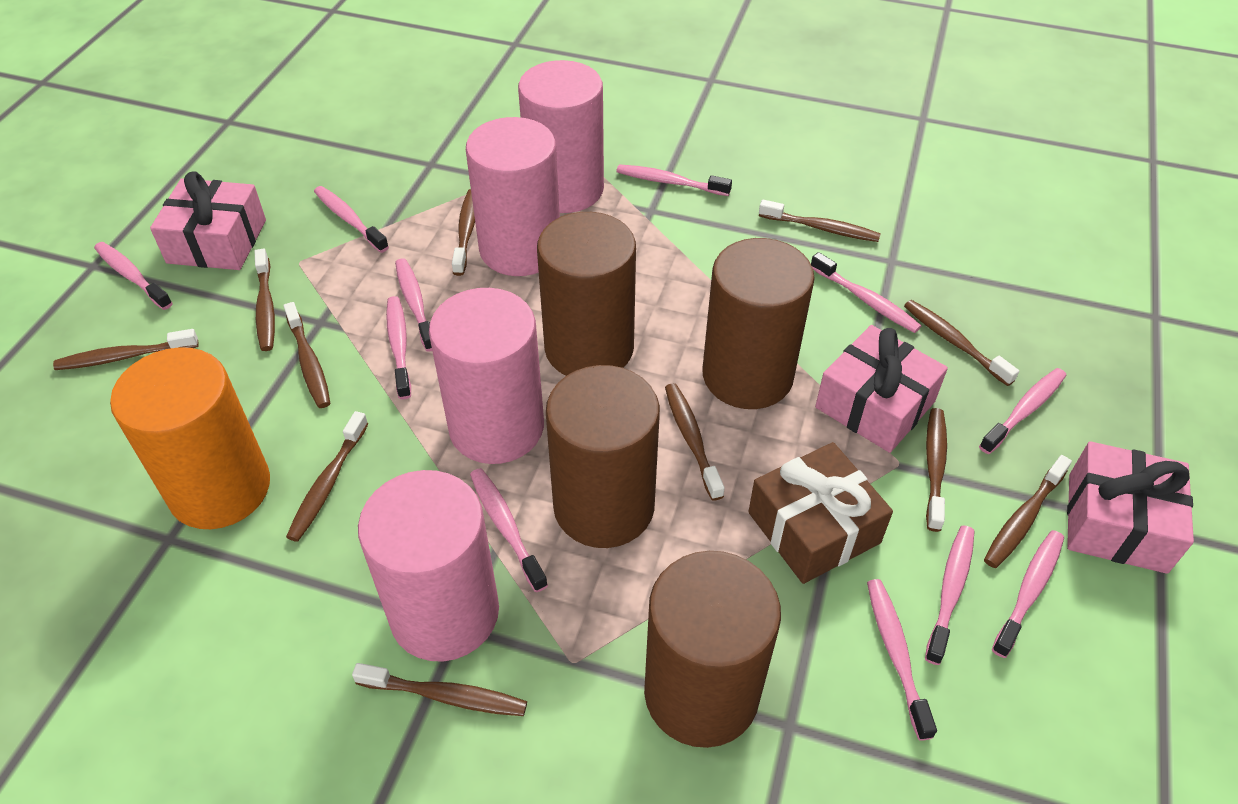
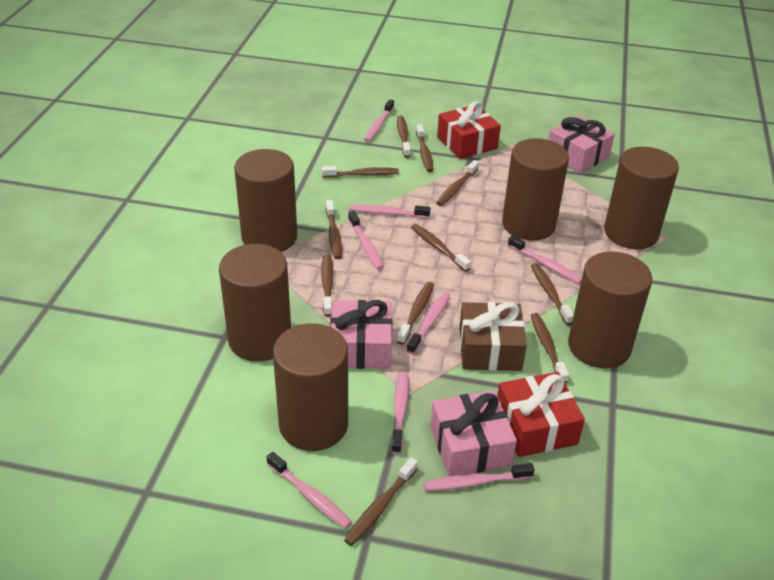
brown cylinder: 4 -> 6
orange cylinder: 1 -> 0
pink cylinder: 4 -> 0
pink toothbrush: 11 -> 8
red gift: 0 -> 2

